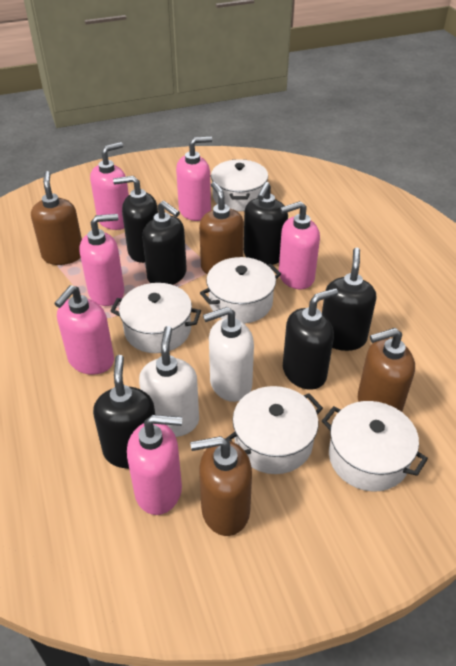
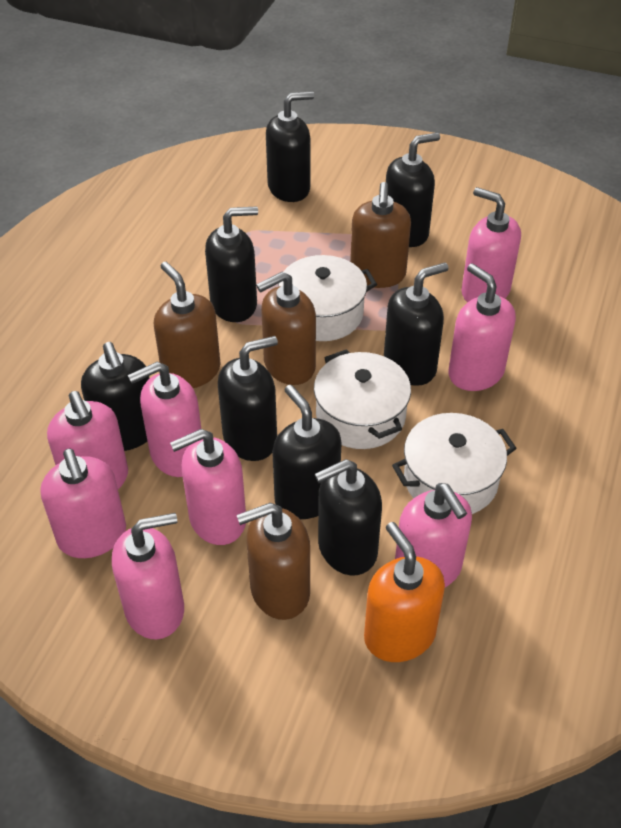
black soap dispenser: 6 -> 8
orange soap dispenser: 0 -> 1
pink soap dispenser: 6 -> 8
white pot: 5 -> 3
white soap dispenser: 2 -> 0

